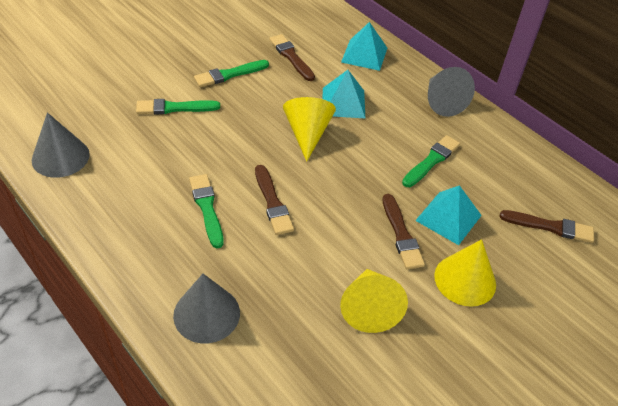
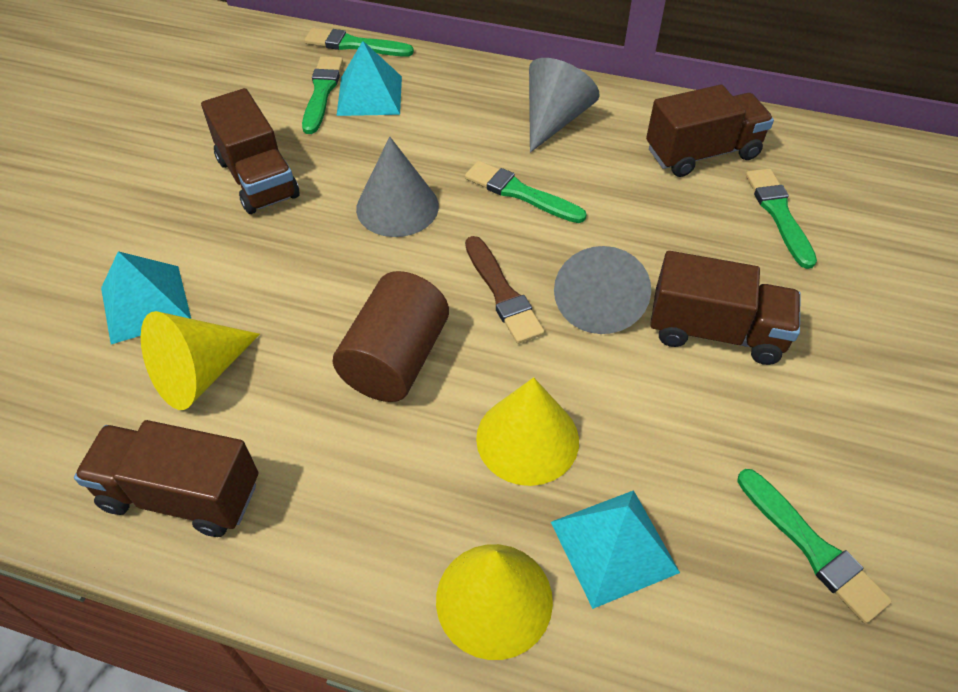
brown brush: 4 -> 1
brown cylinder: 0 -> 1
brown truck: 0 -> 4
green brush: 4 -> 5

